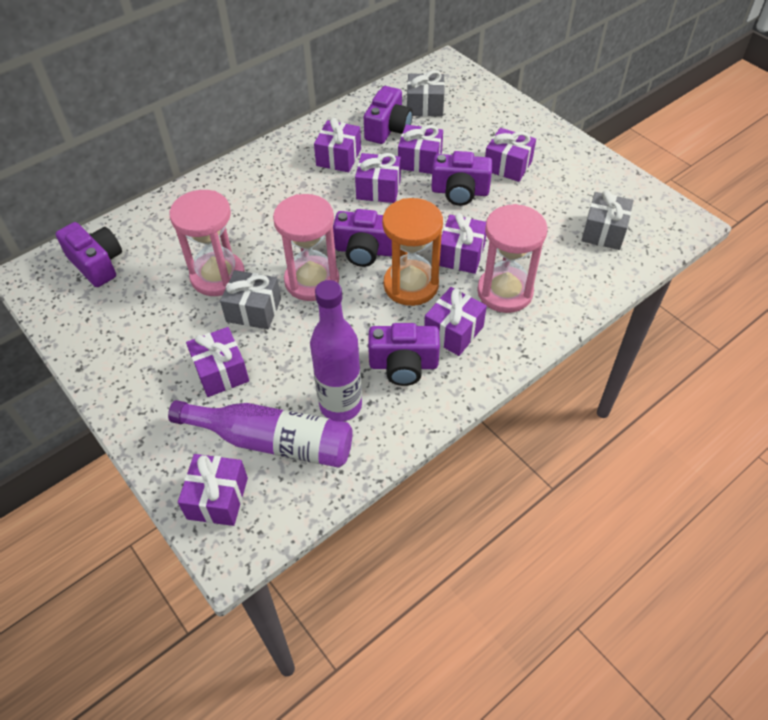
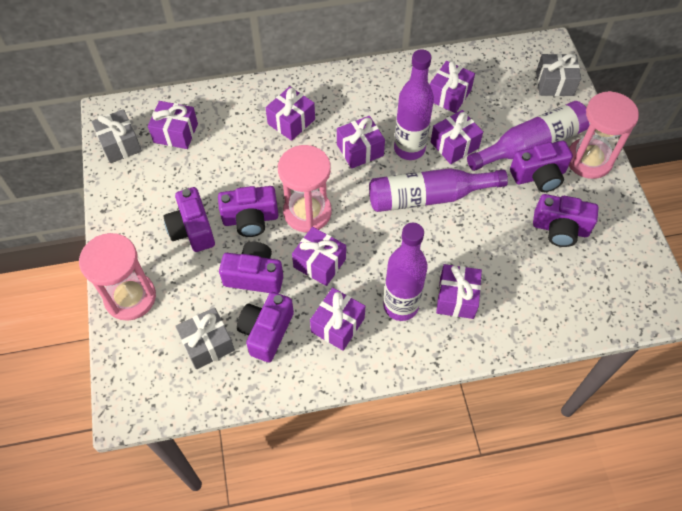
orange hourglass: 1 -> 0
purple bottle: 2 -> 4
purple camera: 5 -> 6

